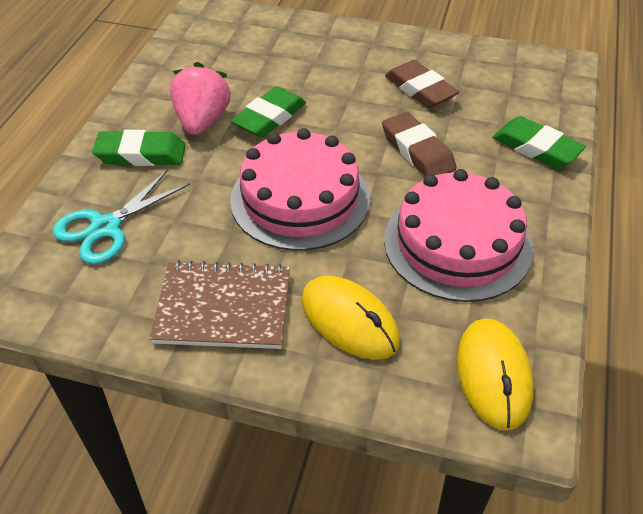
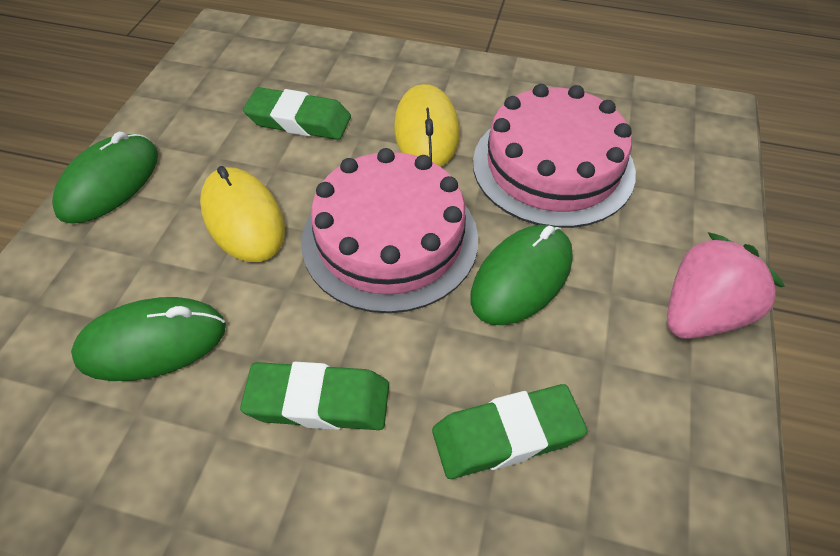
brown eraser: 2 -> 0
brown notebook: 1 -> 0
green mouse: 0 -> 3
turquoise scissors: 1 -> 0

